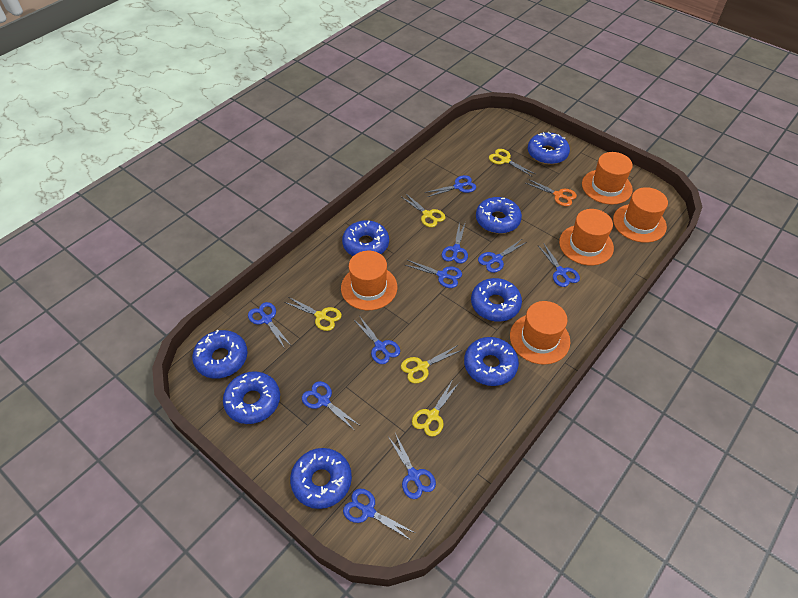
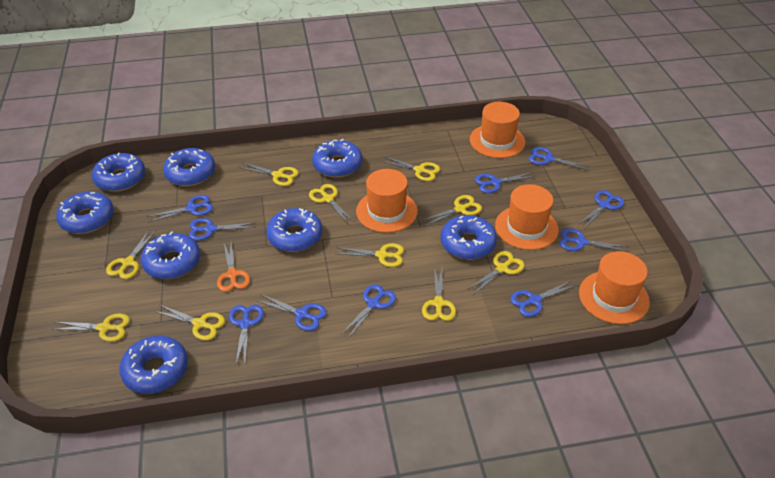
orange hat: 5 -> 4
yellow scissors: 5 -> 10

